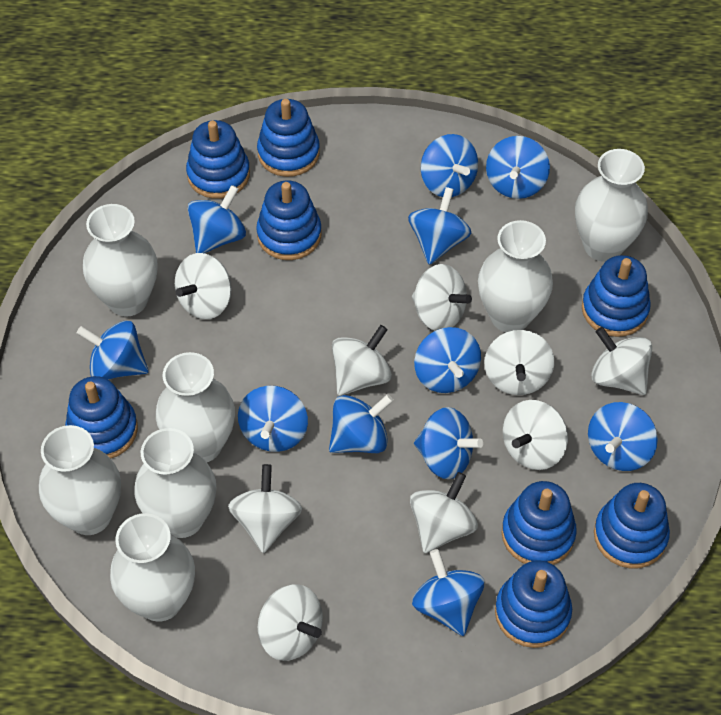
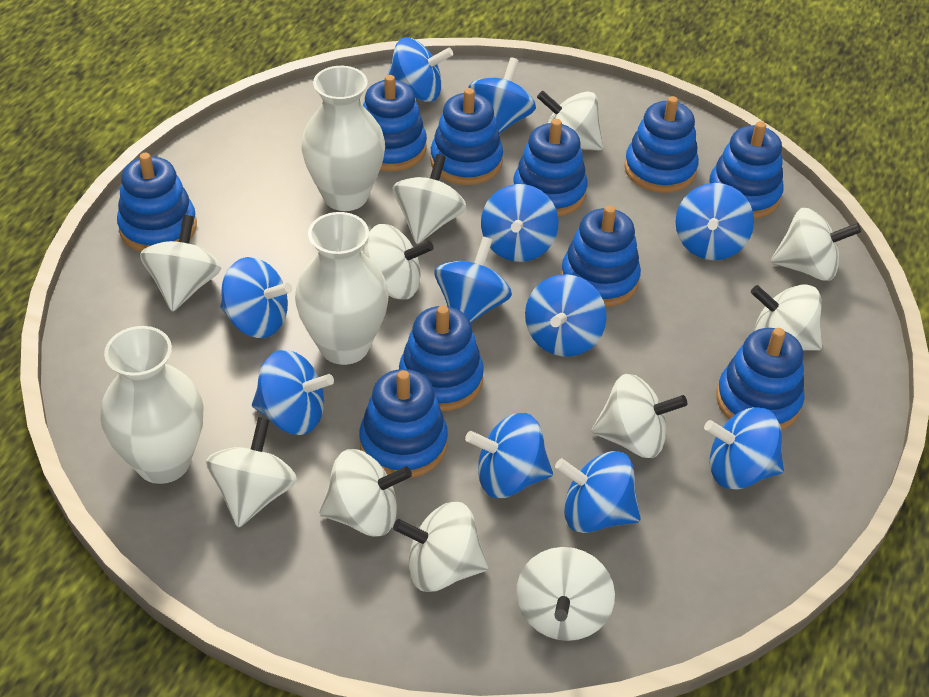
blue stacking toy: 8 -> 10
white spinning top: 9 -> 11
white vase: 7 -> 3

